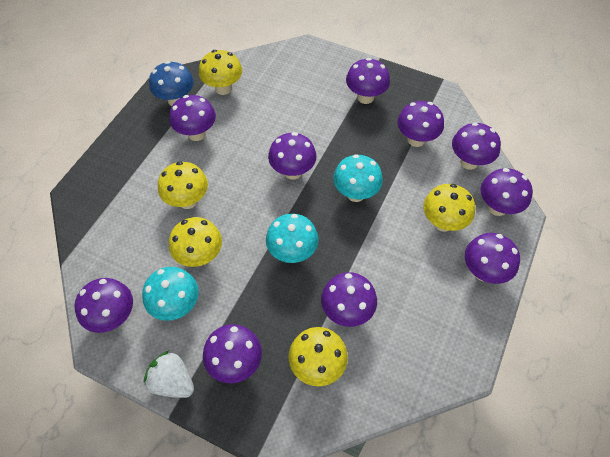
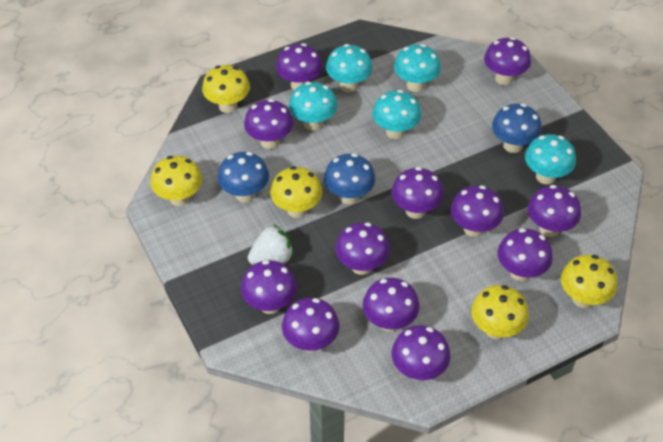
blue mushroom: 1 -> 3
purple mushroom: 10 -> 12
turquoise mushroom: 3 -> 5

